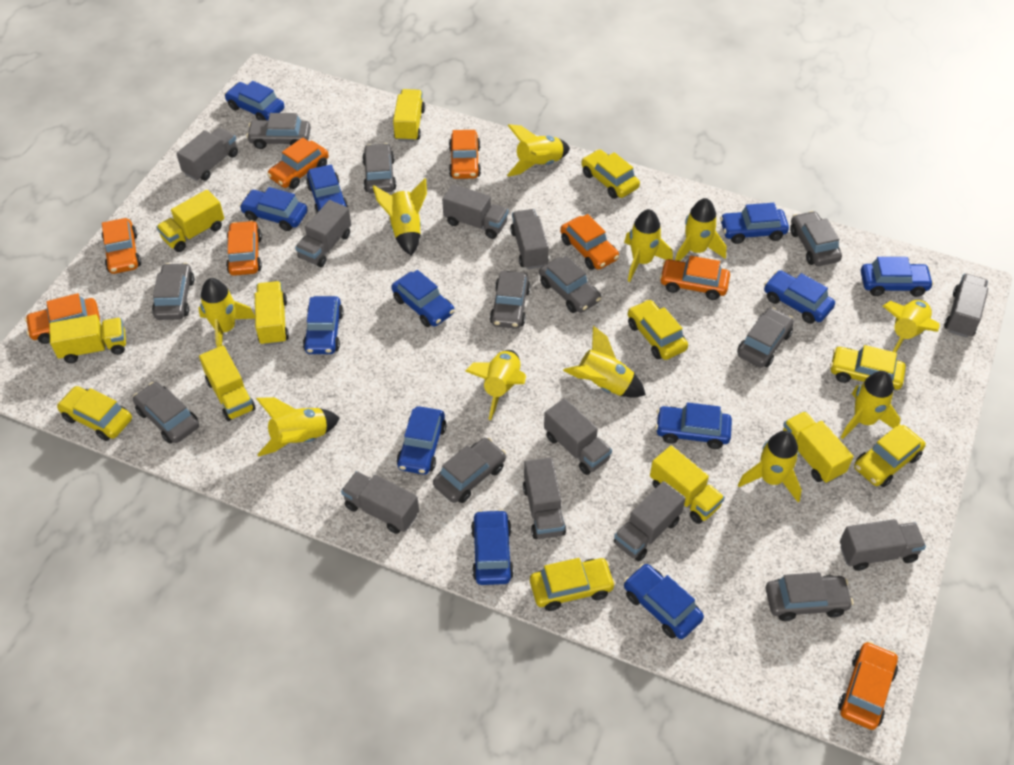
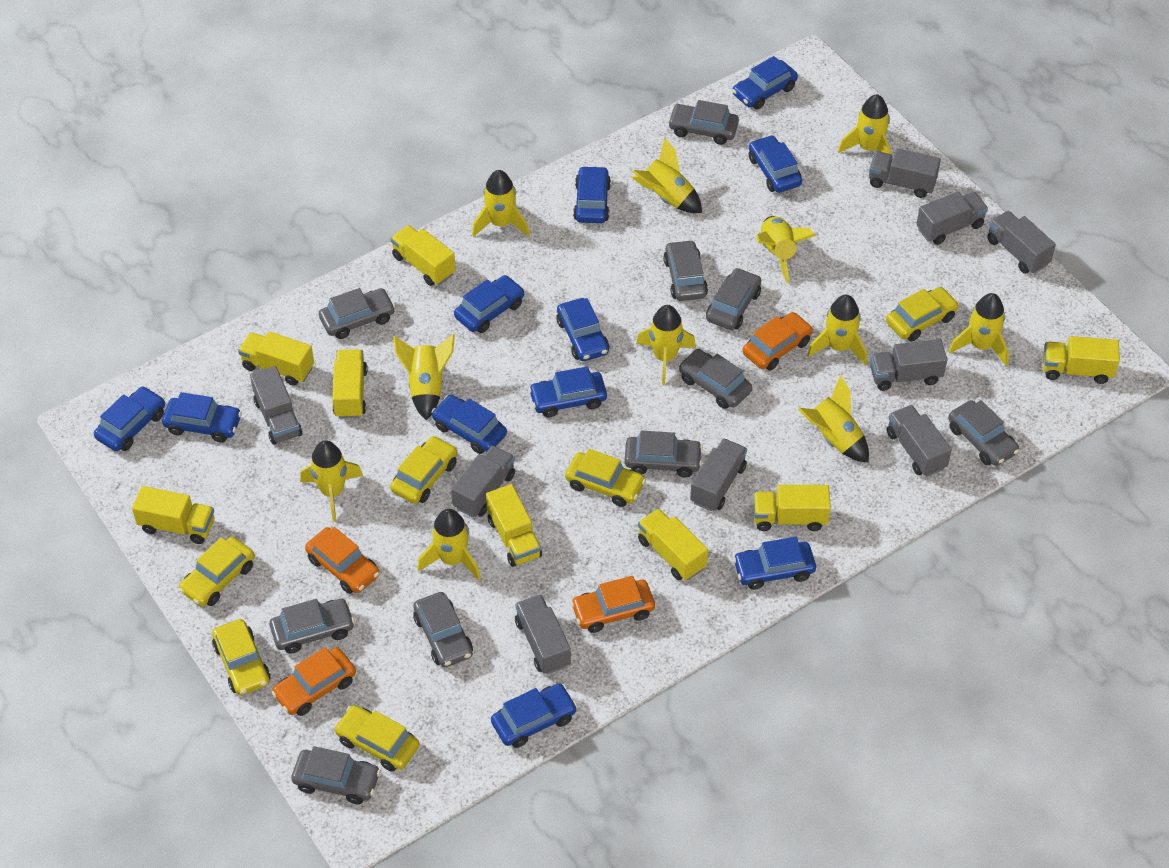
blue car: 12 -> 11
grey truck: 10 -> 9
orange car: 8 -> 4
yellow truck: 7 -> 8

